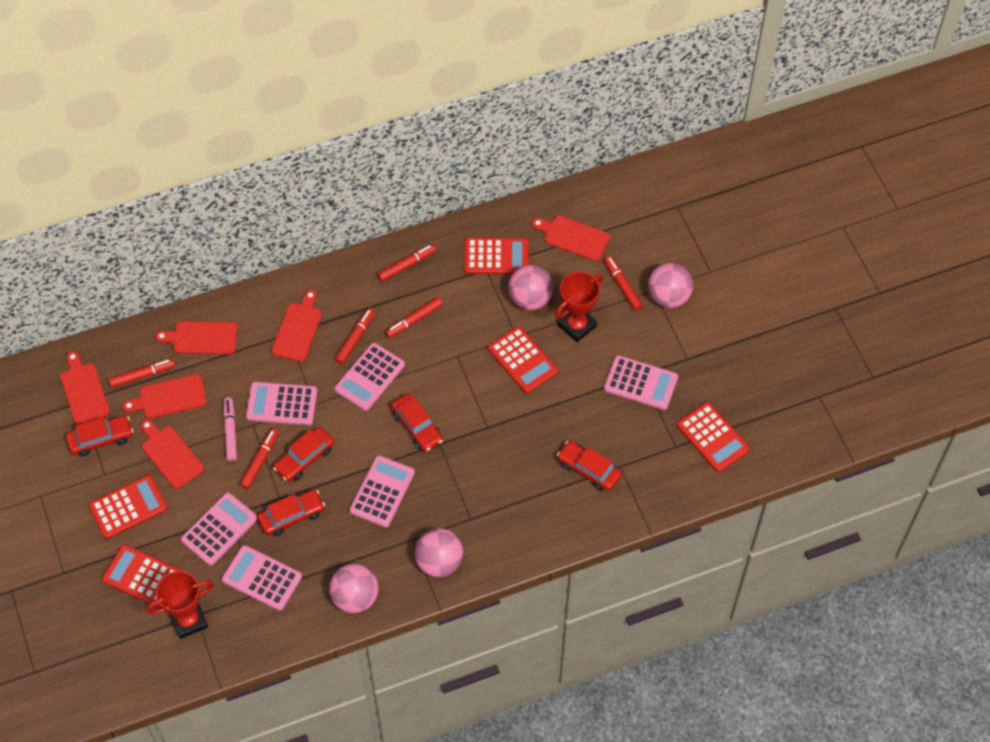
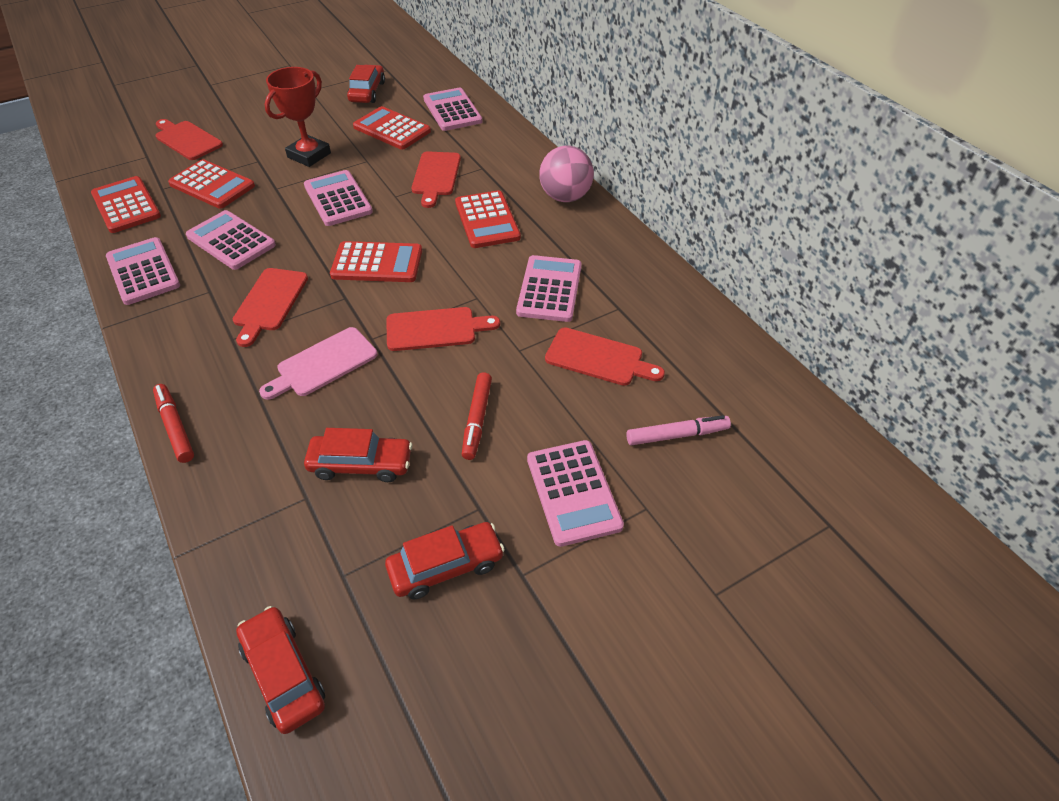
pink ball: 4 -> 1
pink cutting board: 0 -> 1
red car: 5 -> 4
red cutting board: 6 -> 5
red marker: 6 -> 2
red trophy: 2 -> 1

